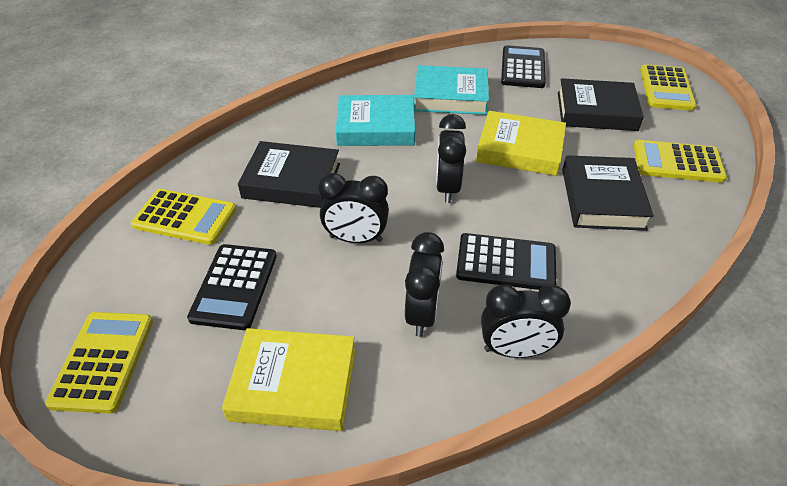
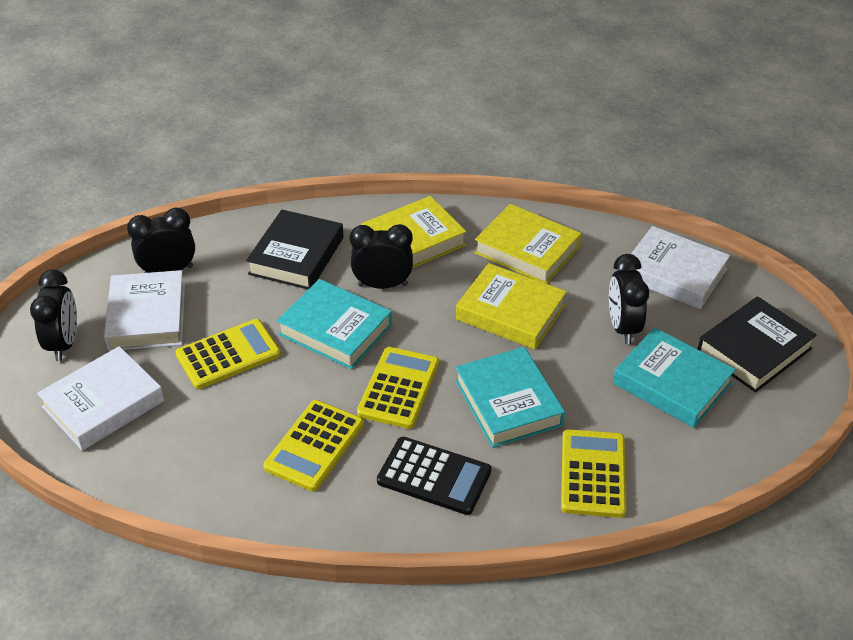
black book: 3 -> 2
black calculator: 3 -> 1
turquoise book: 2 -> 3
white book: 0 -> 3
yellow book: 2 -> 3

